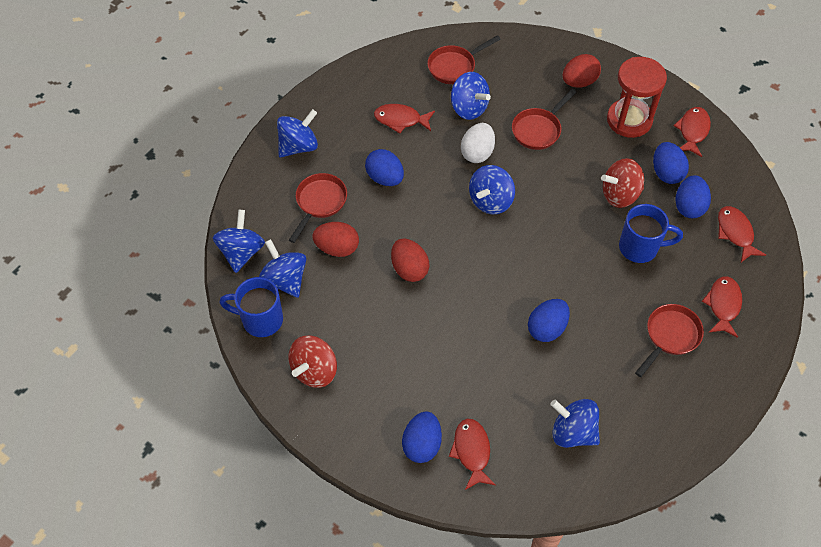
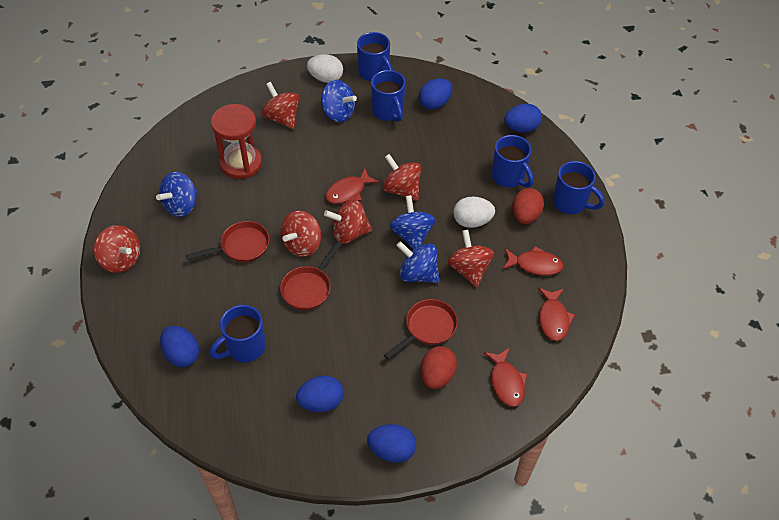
blue mug: 2 -> 5
blue spinning top: 6 -> 4
red egg: 3 -> 2
red fish: 5 -> 4
red pan: 4 -> 3
red spinning top: 2 -> 6
white egg: 1 -> 2

